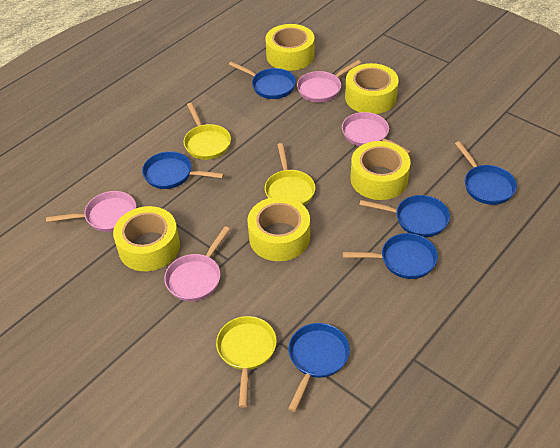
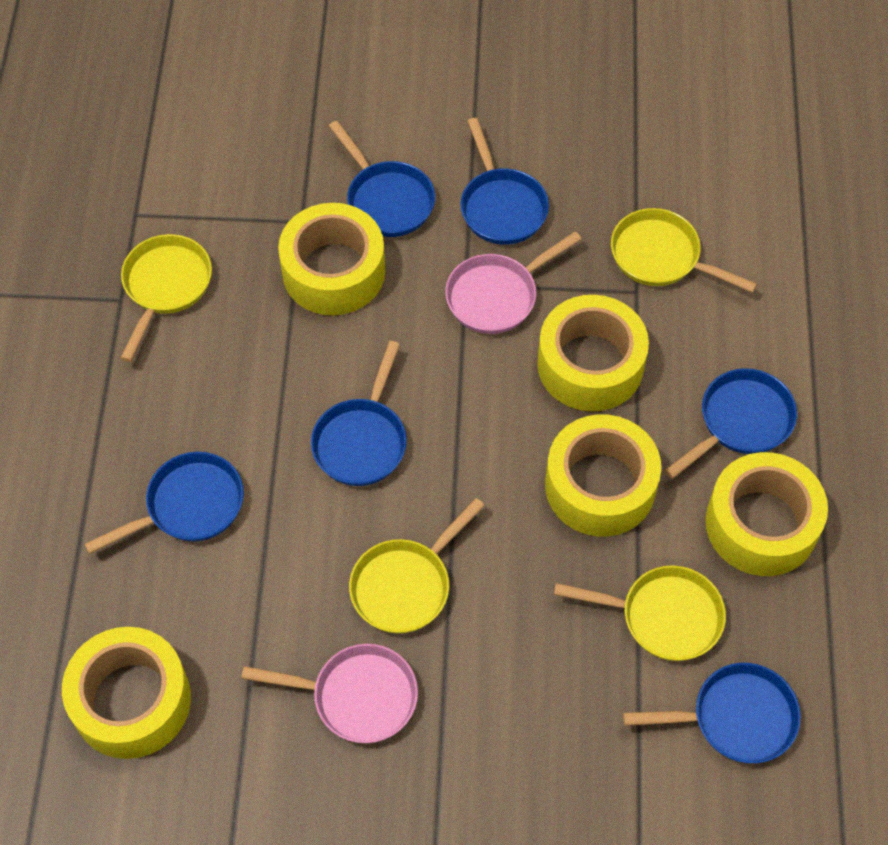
pink pan: 4 -> 2
yellow pan: 3 -> 4

